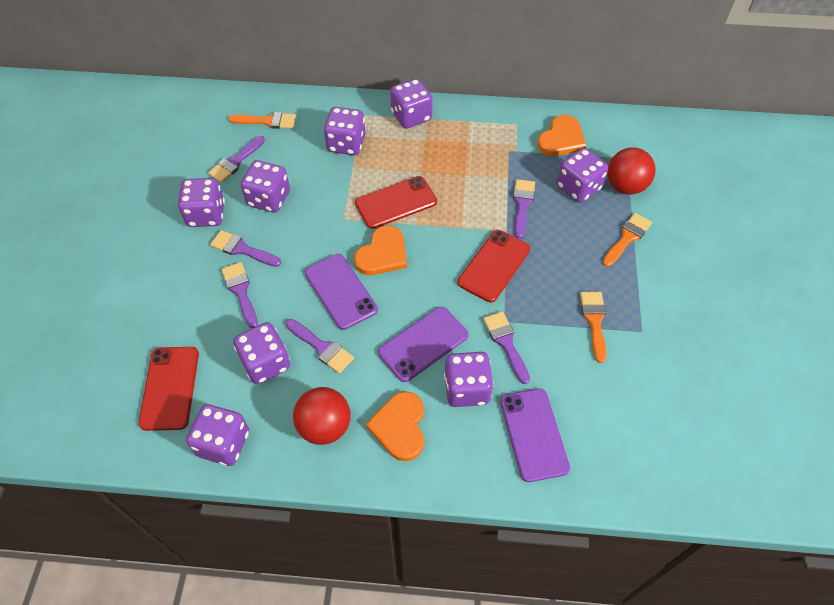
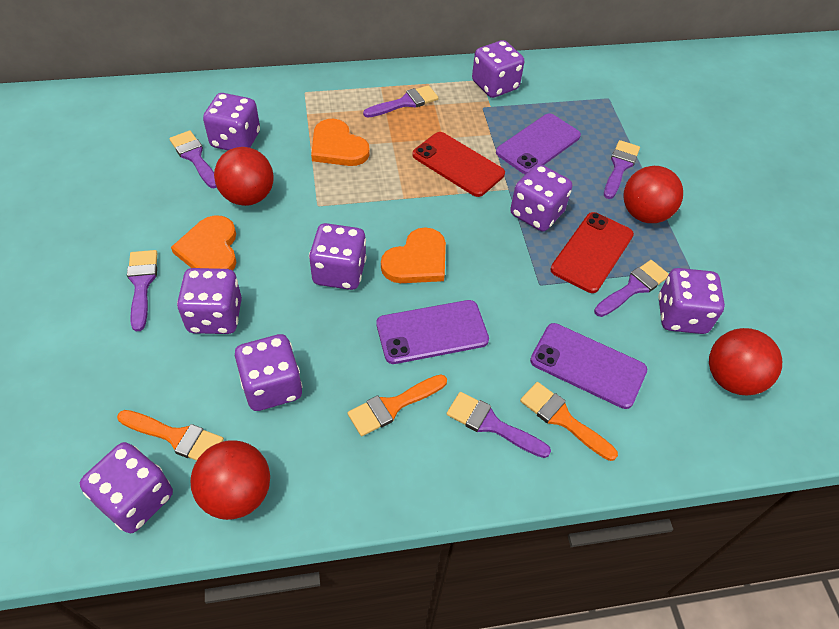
red ball: 2 -> 4
red phone: 3 -> 2

